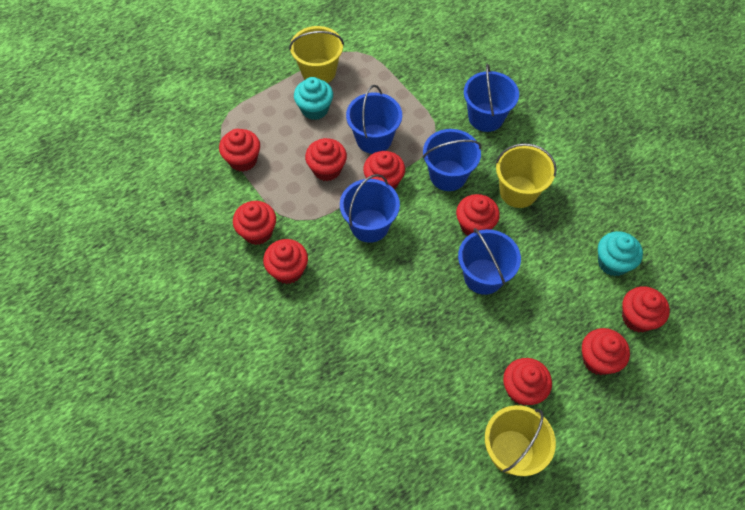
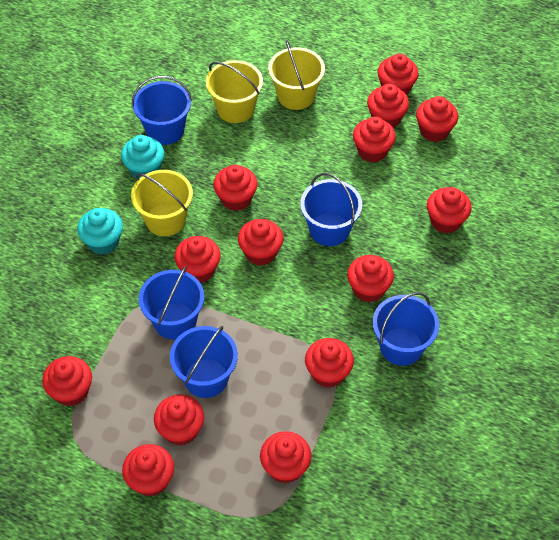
red cupcake: 9 -> 14

